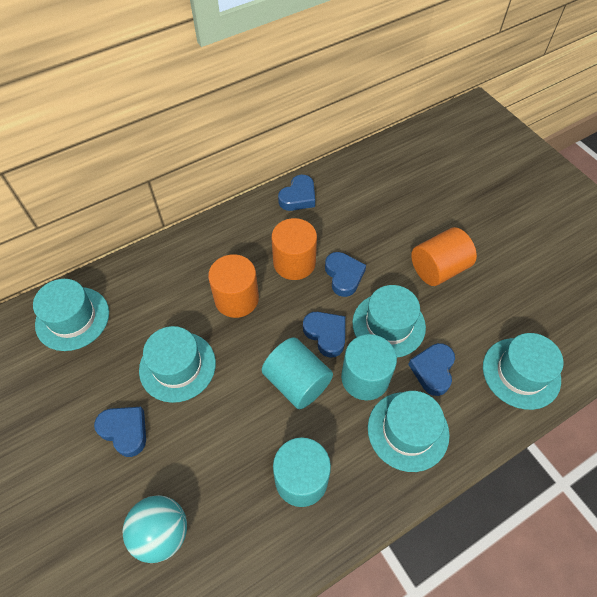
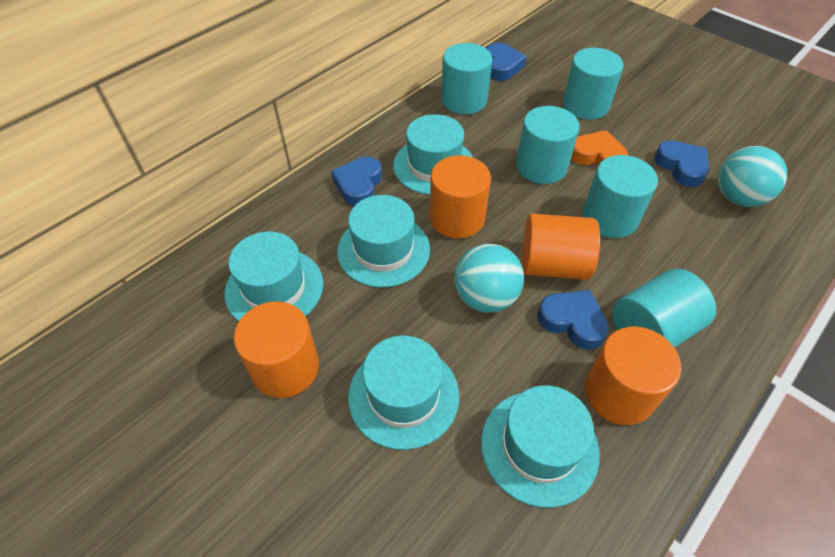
blue heart: 5 -> 4
orange cylinder: 3 -> 4
orange heart: 0 -> 1
turquoise ball: 1 -> 2
turquoise cylinder: 3 -> 5

